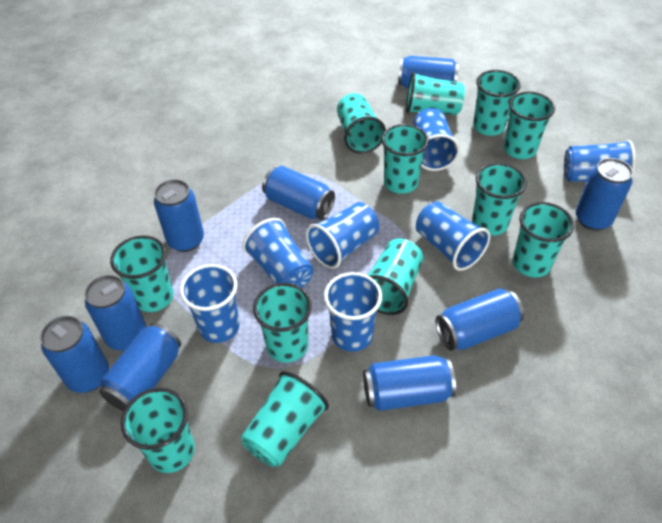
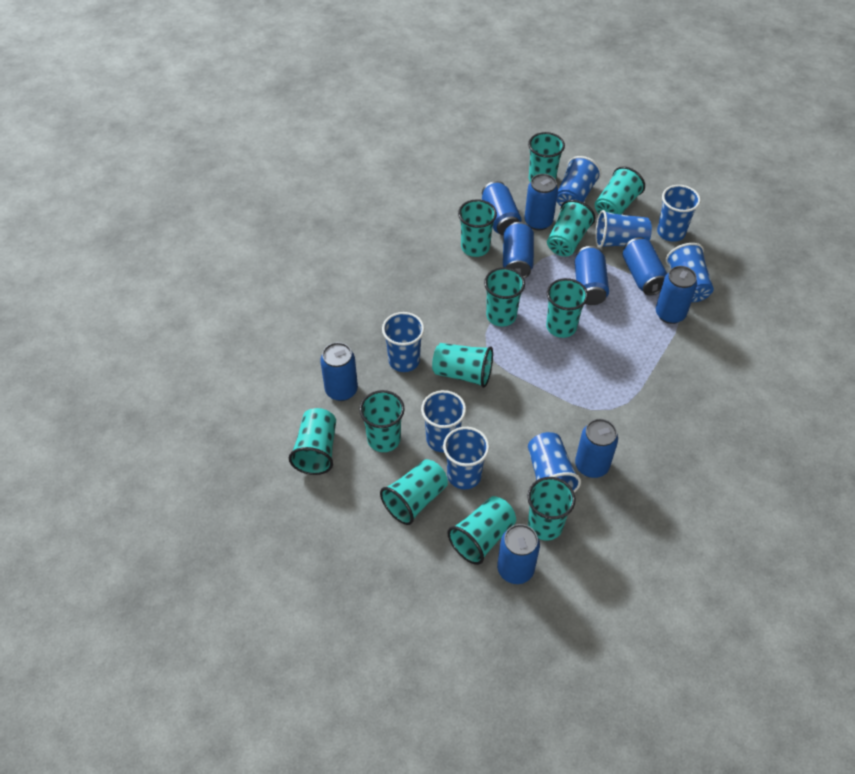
blue cup: 7 -> 8

